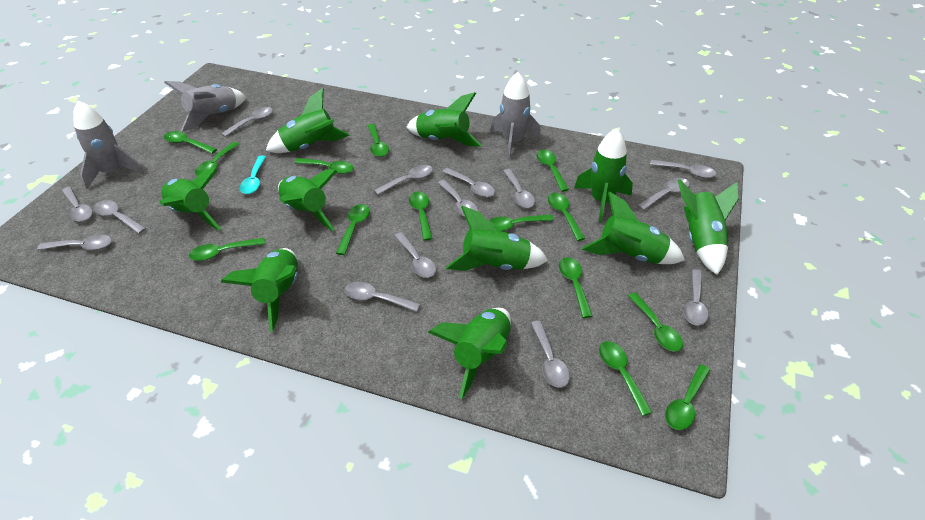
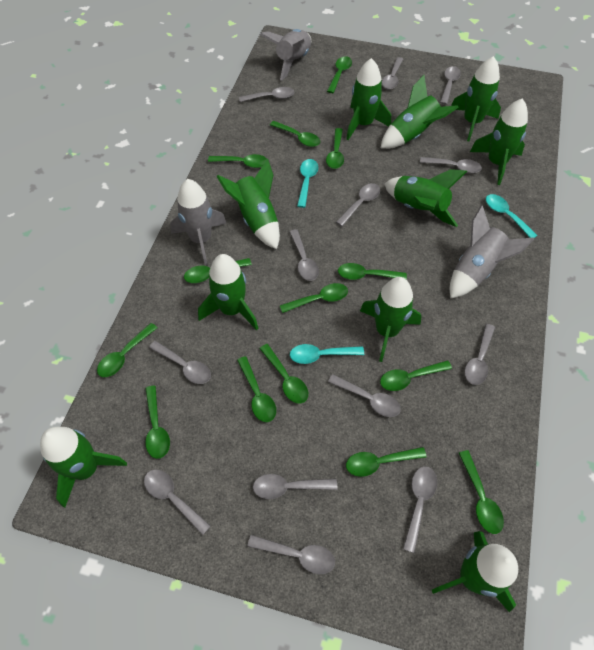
grey spoon: 14 -> 13
turquoise spoon: 1 -> 3

